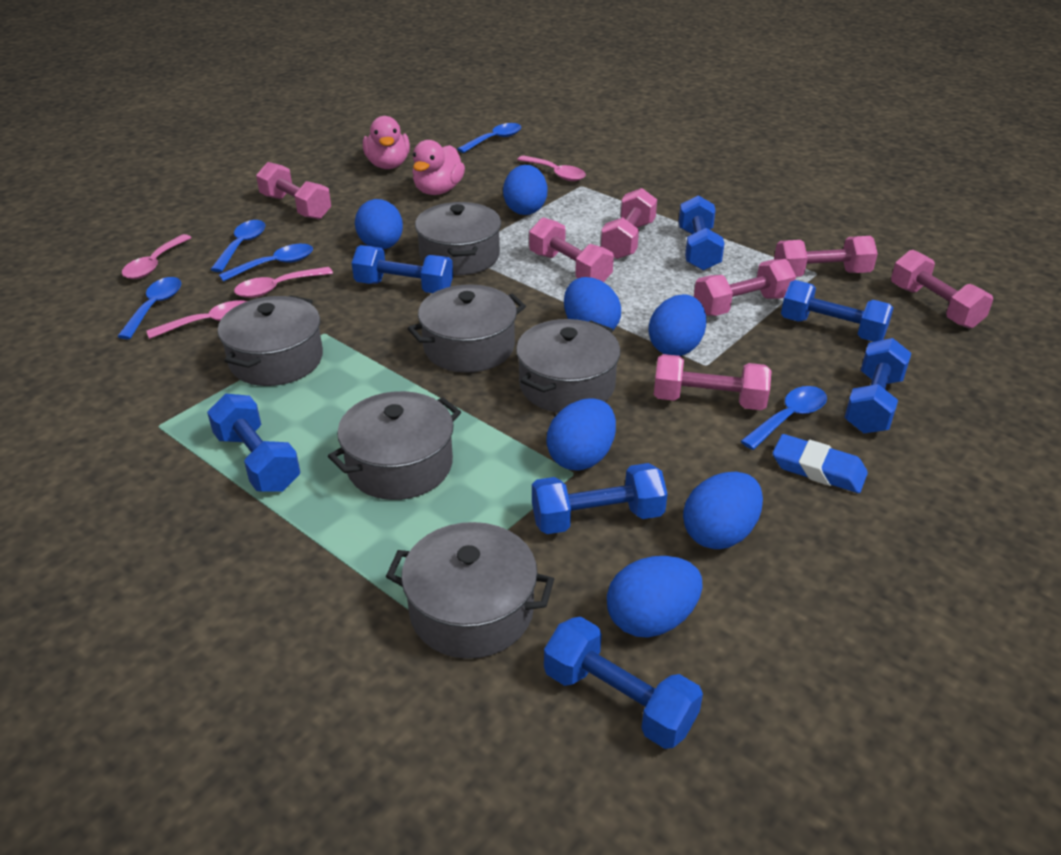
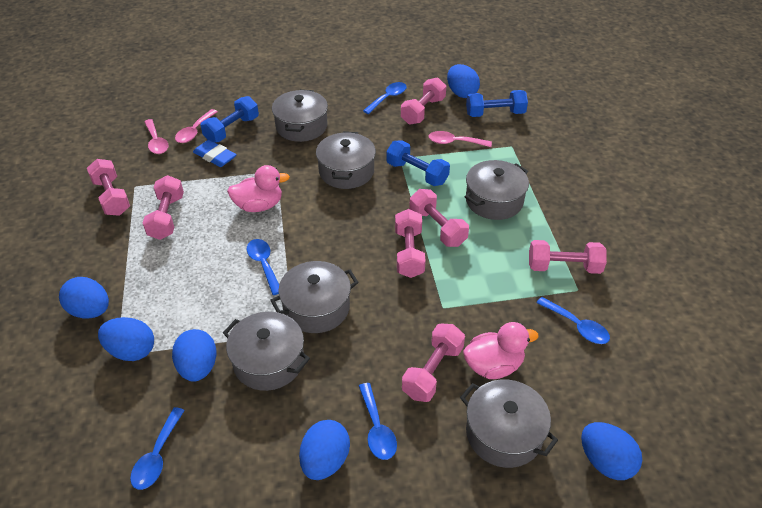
blue dumbbell: 7 -> 3
blue egg: 7 -> 6
pink spoon: 4 -> 3

